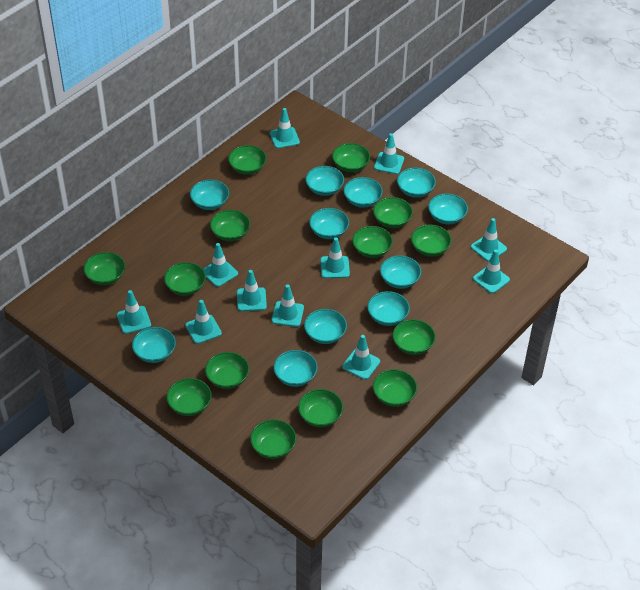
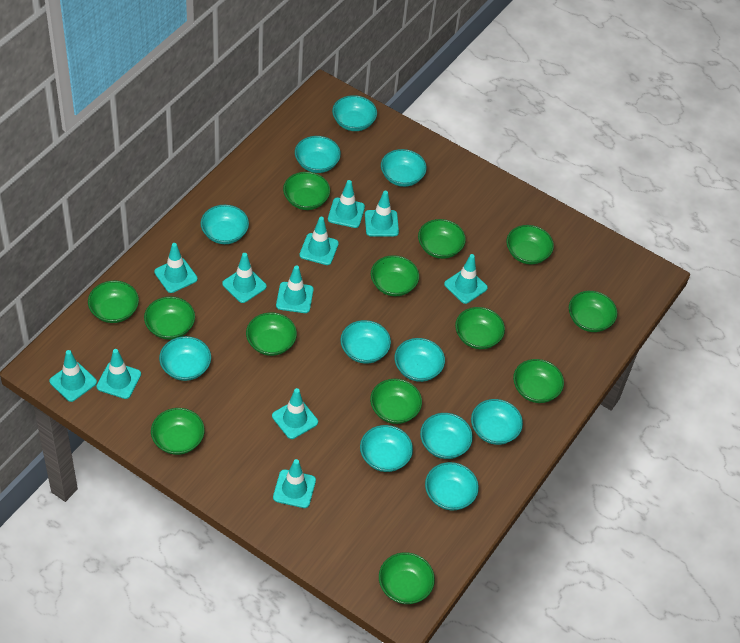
green bowl: 14 -> 13

